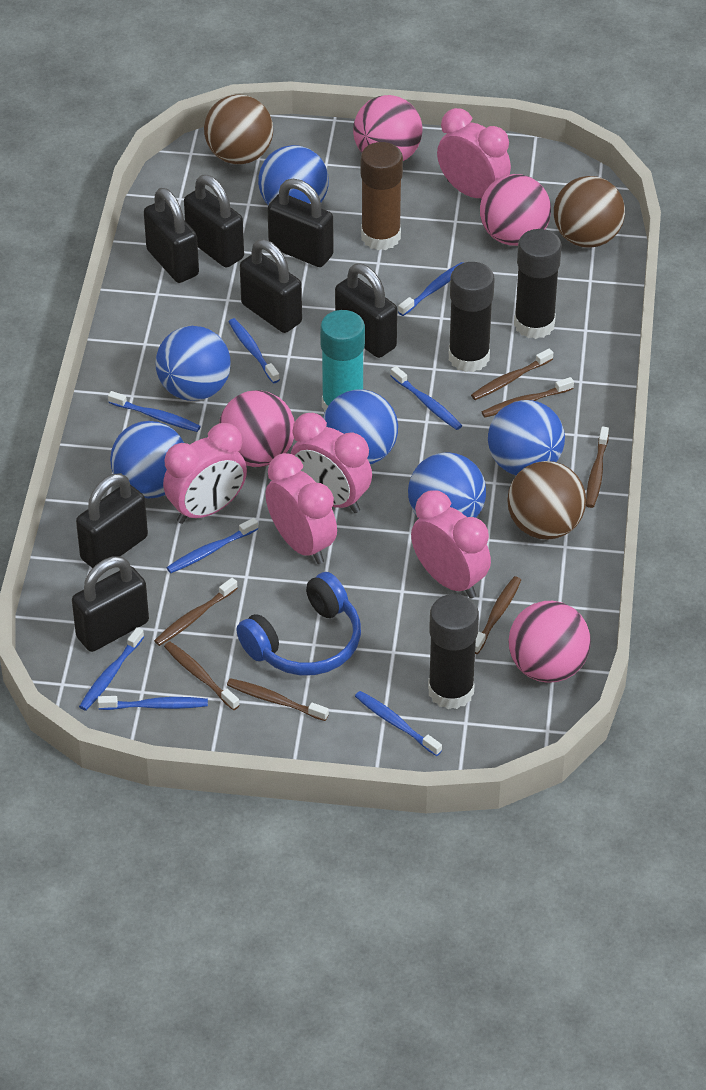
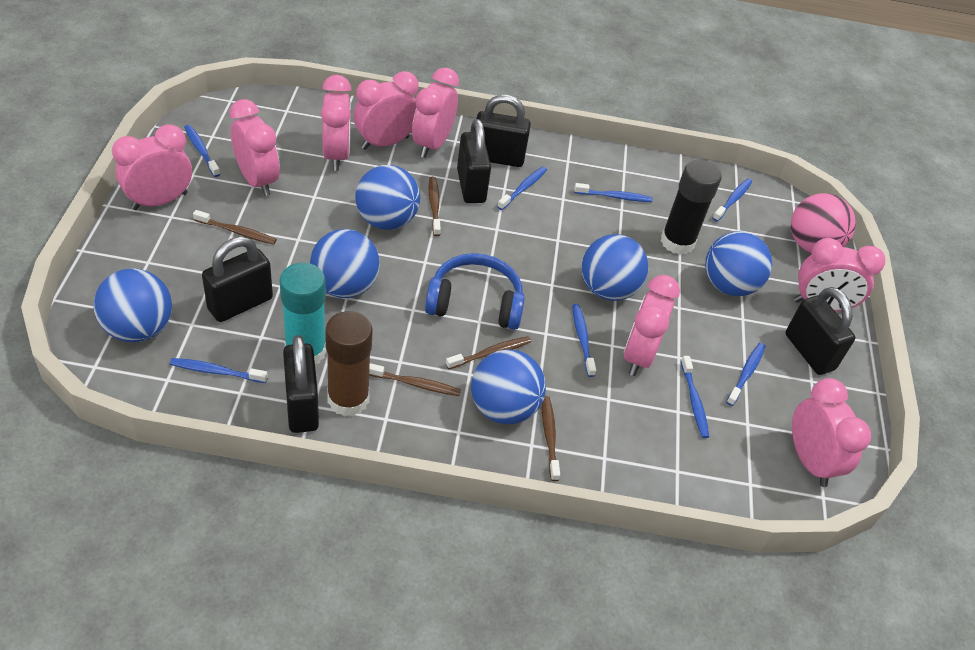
black glue stick: 3 -> 1
black padlock: 7 -> 5
brown ball: 3 -> 0
brown toothbrush: 7 -> 5
pink ball: 4 -> 1
pink clock: 5 -> 8

